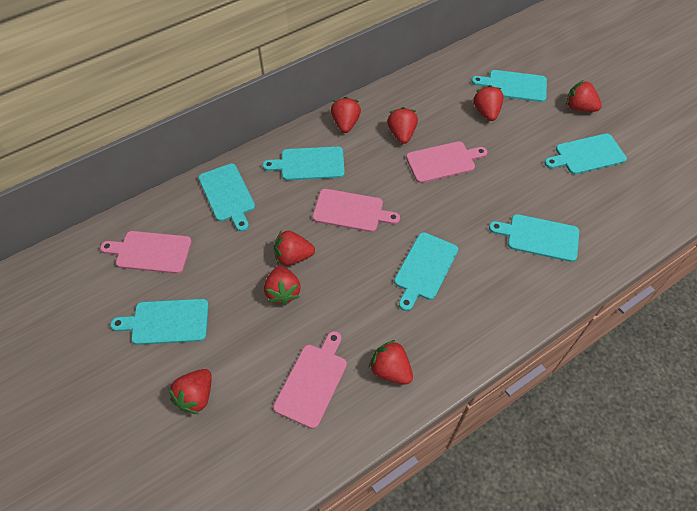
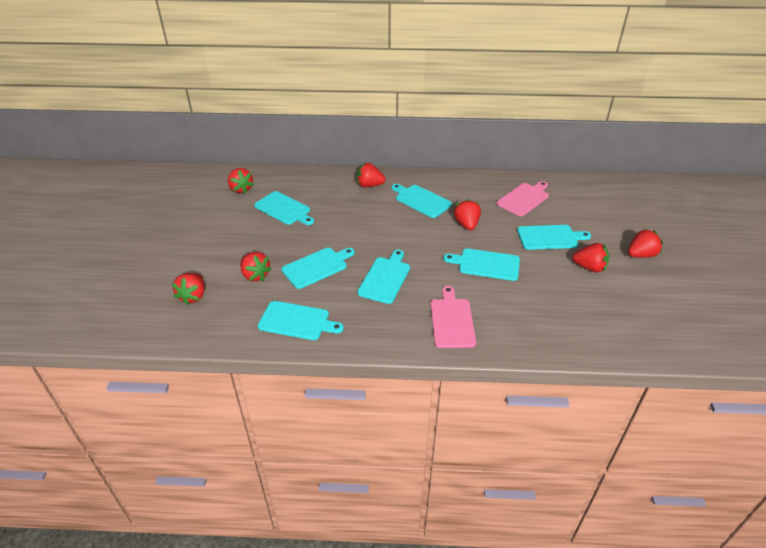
pink cutting board: 4 -> 2
red strawberry: 8 -> 7

